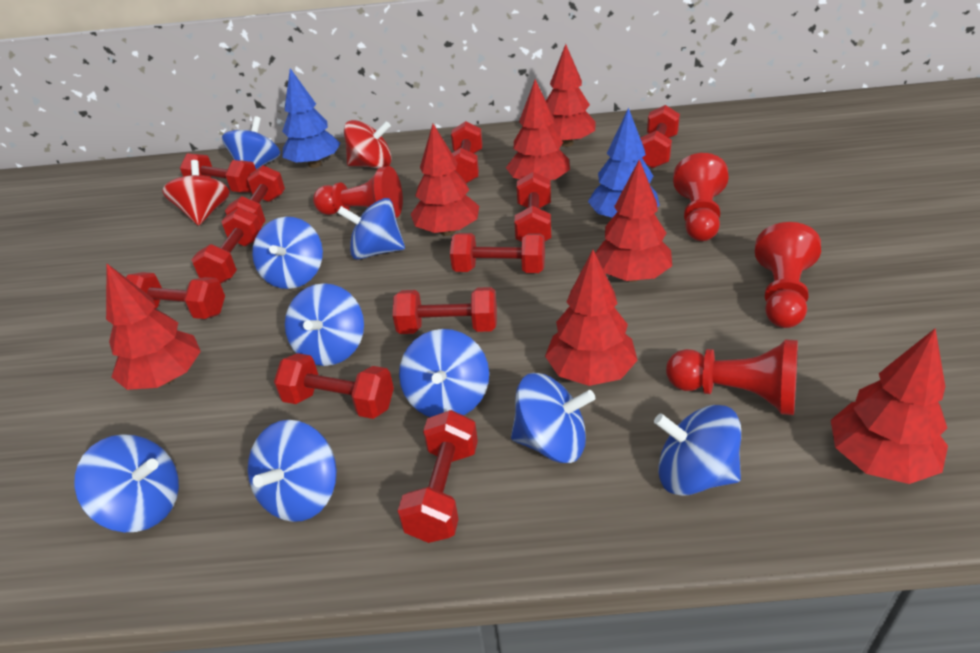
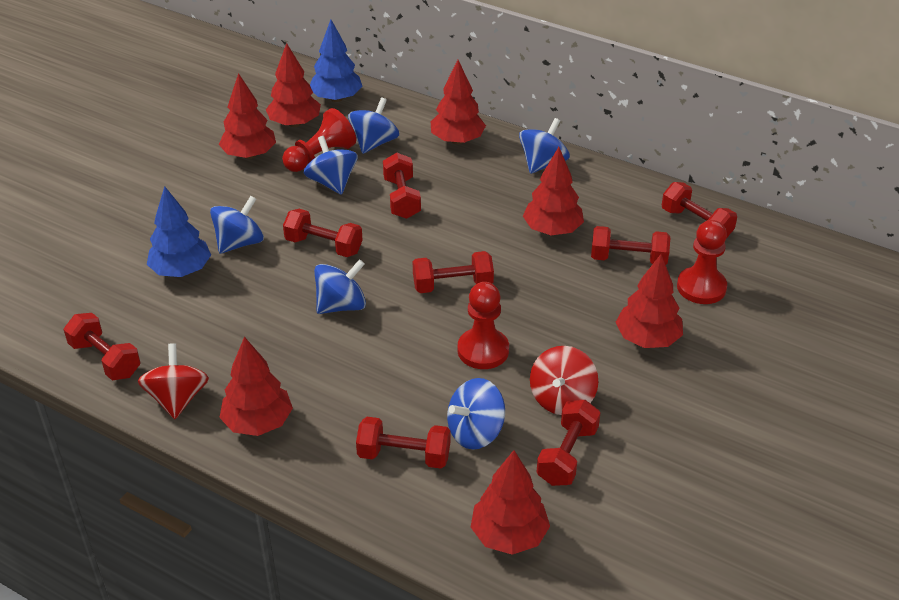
blue spinning top: 9 -> 6
red dumbbell: 11 -> 8
red pawn: 4 -> 3

